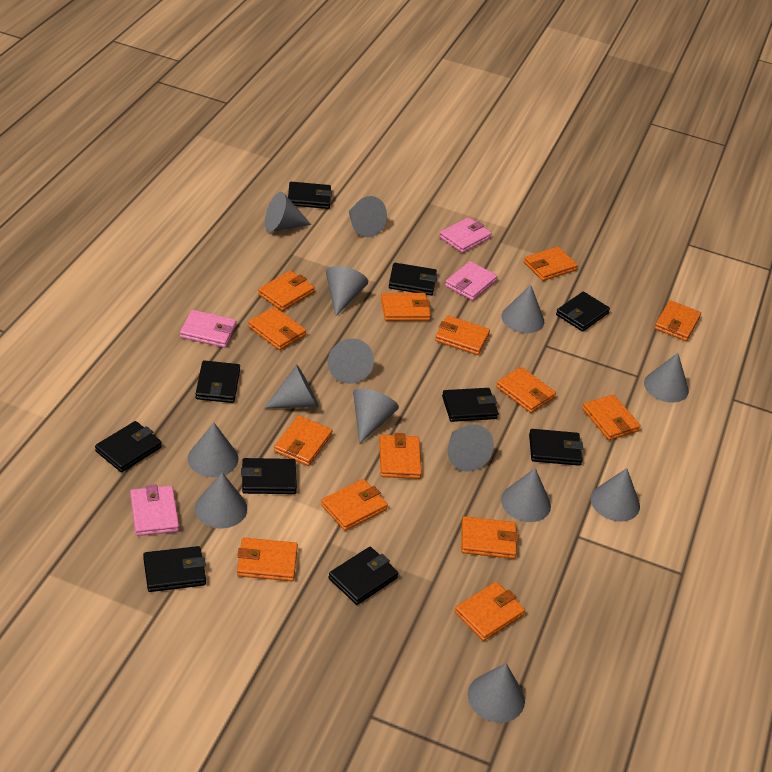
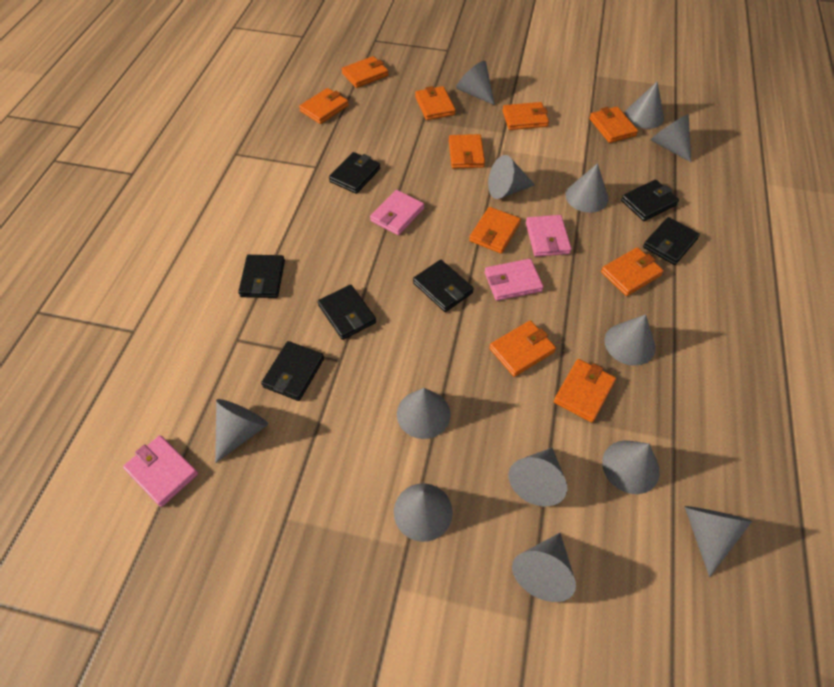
black wallet: 10 -> 7
grey cone: 14 -> 13
orange wallet: 14 -> 10

